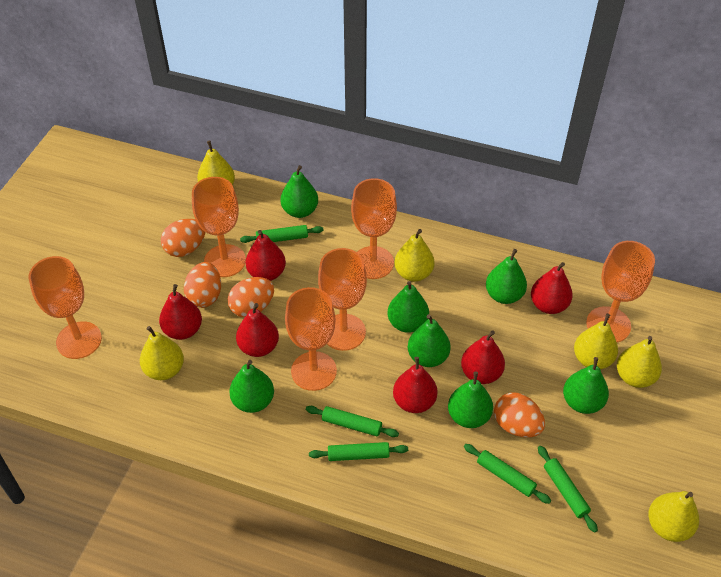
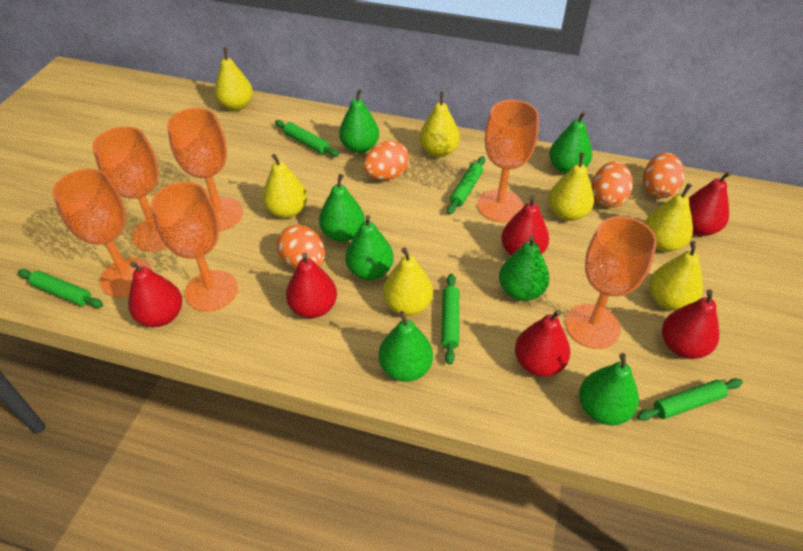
yellow pear: 6 -> 7

